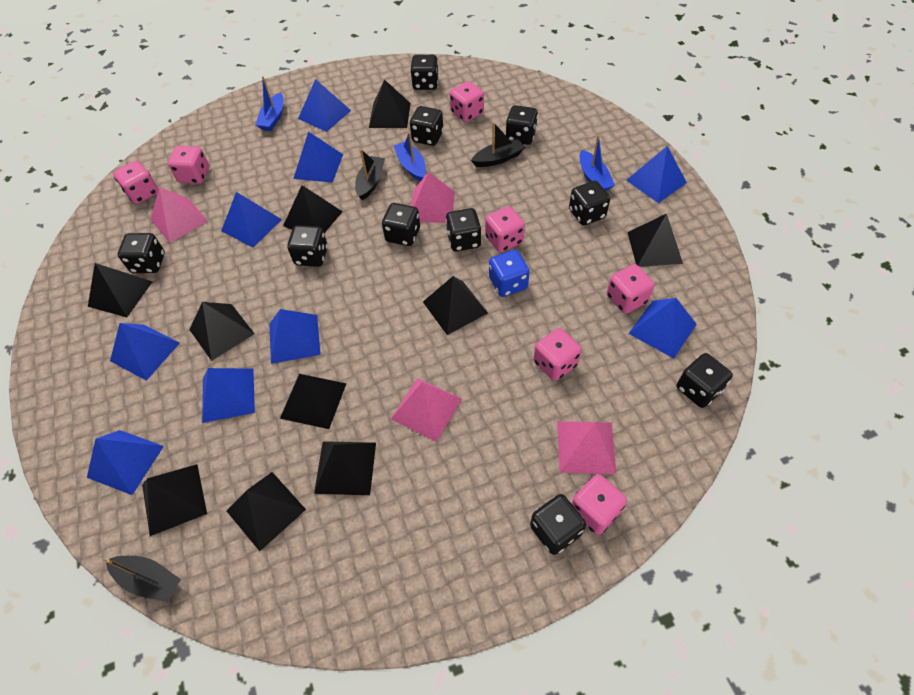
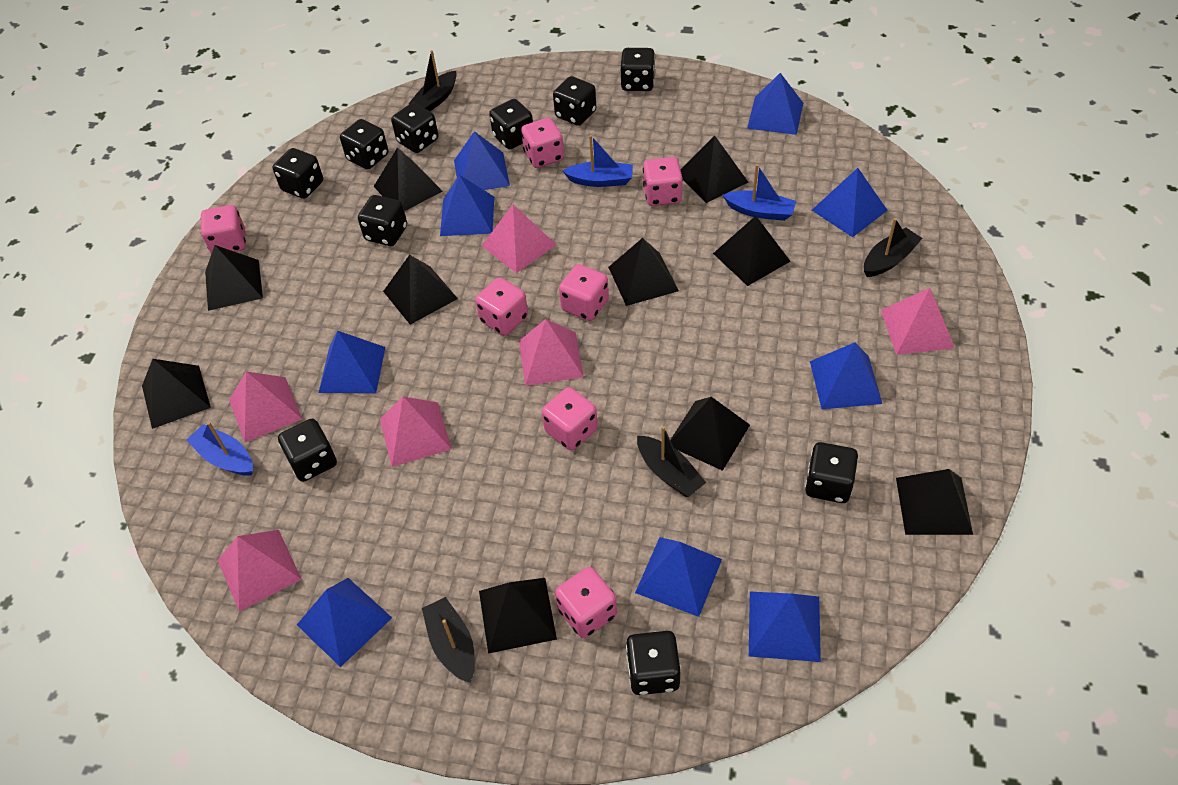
black boat: 3 -> 4
blue dice: 1 -> 0
pink pyramid: 4 -> 6

